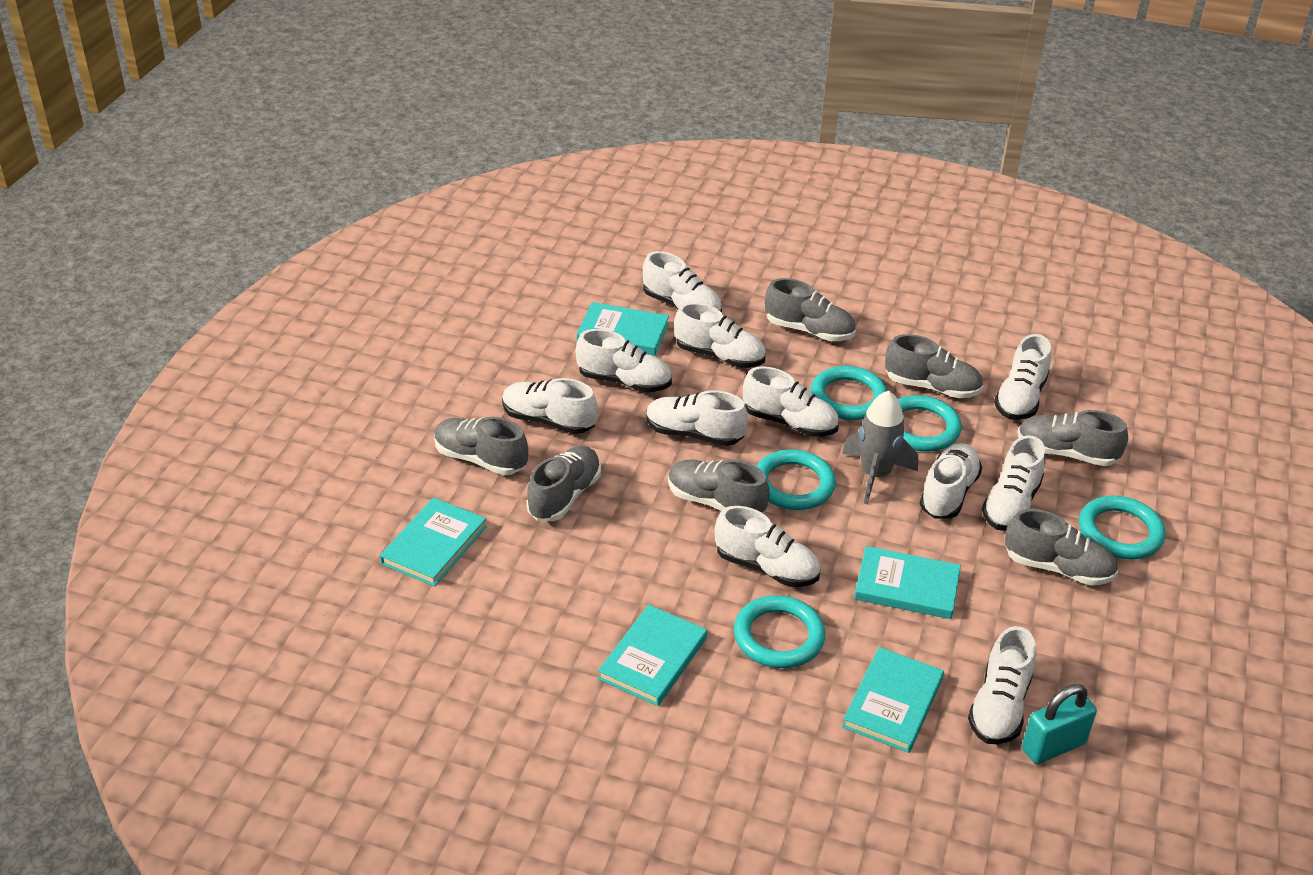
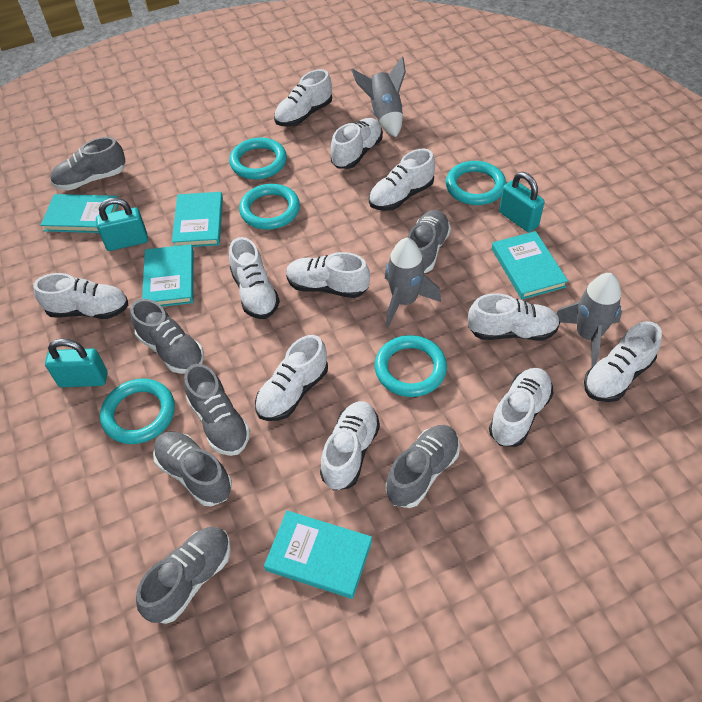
grey rocket: 1 -> 3
turquoise padlock: 1 -> 3

